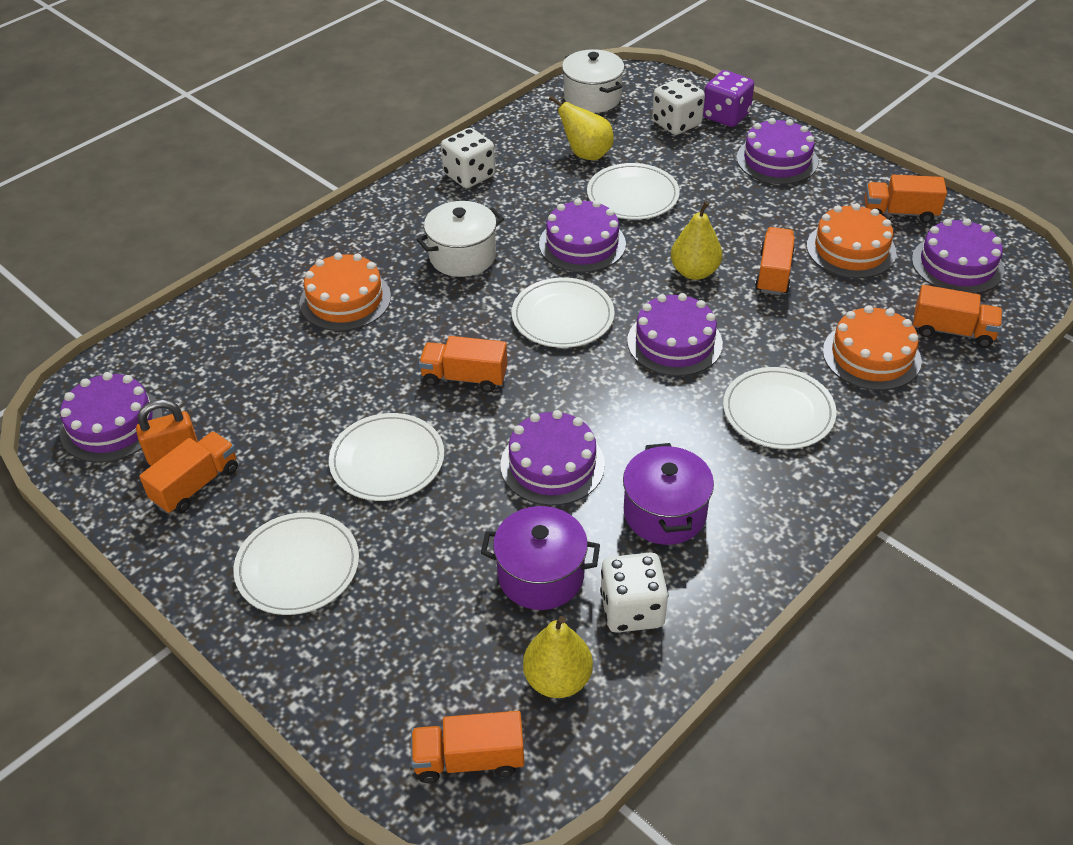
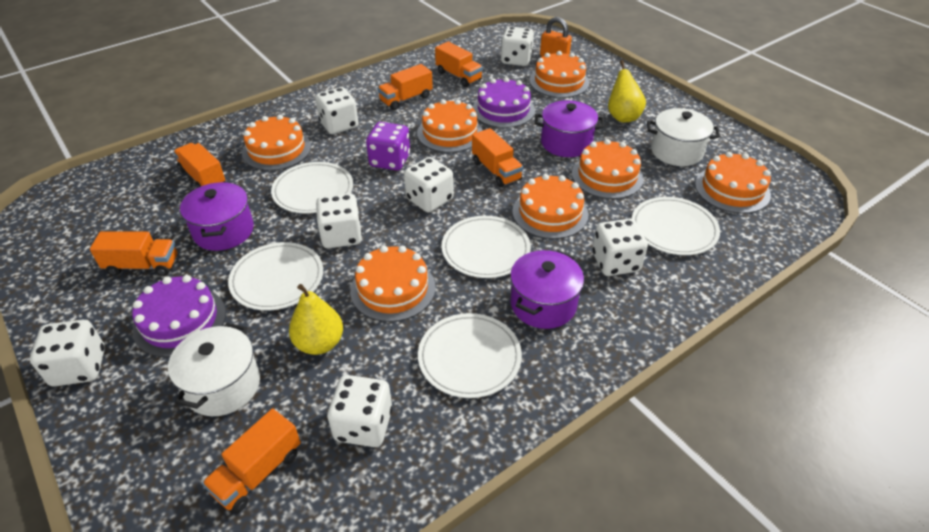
orange cake: 3 -> 7
purple cake: 6 -> 2
purple pot: 2 -> 3
white dice: 3 -> 7
yellow pear: 3 -> 2

